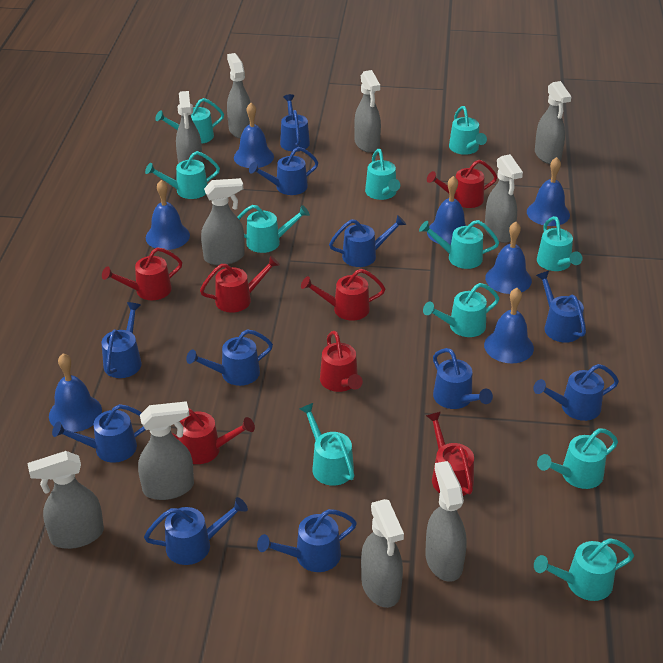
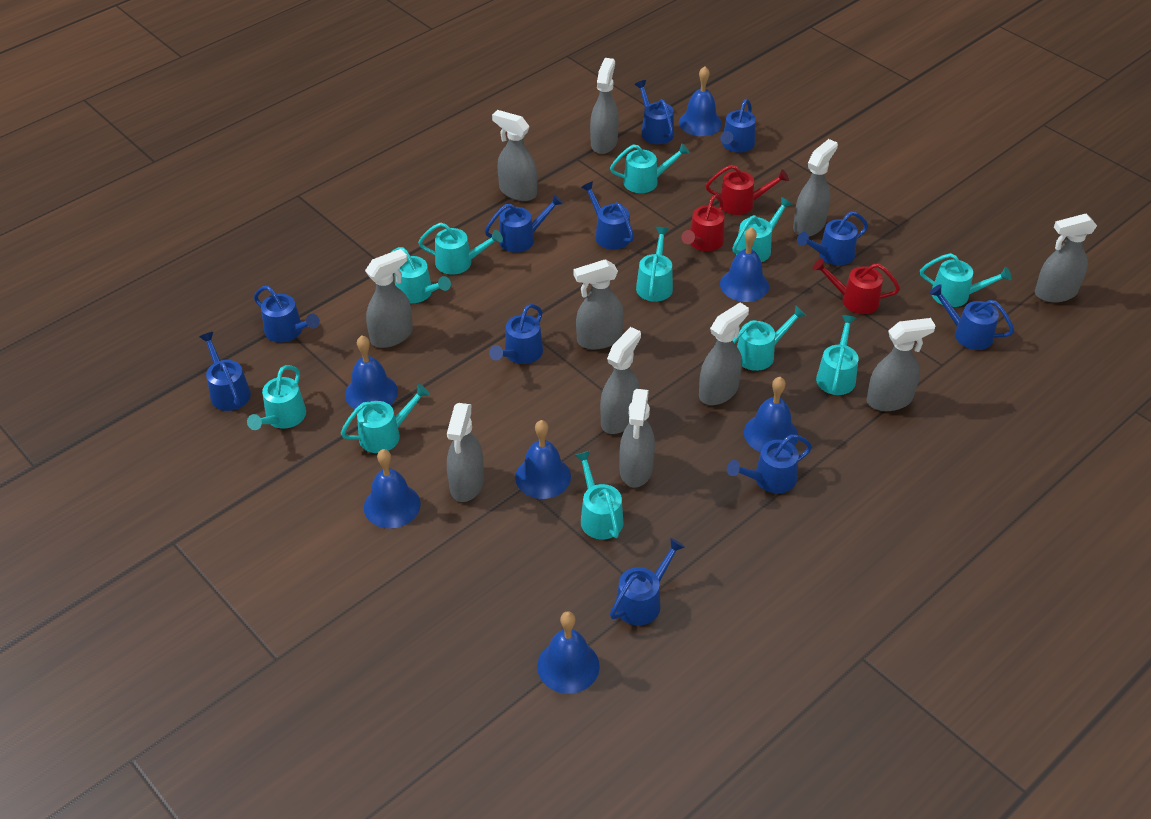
grey spray bottle: 10 -> 11
red watering can: 7 -> 3

